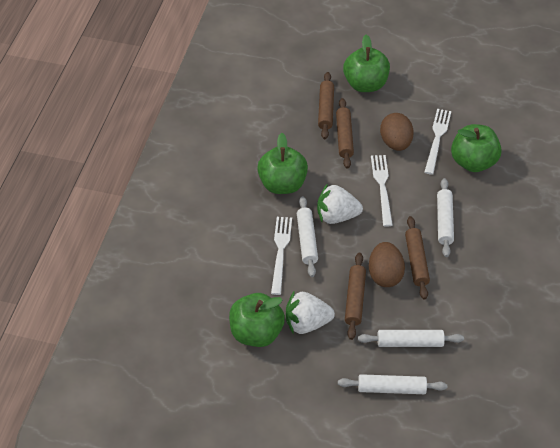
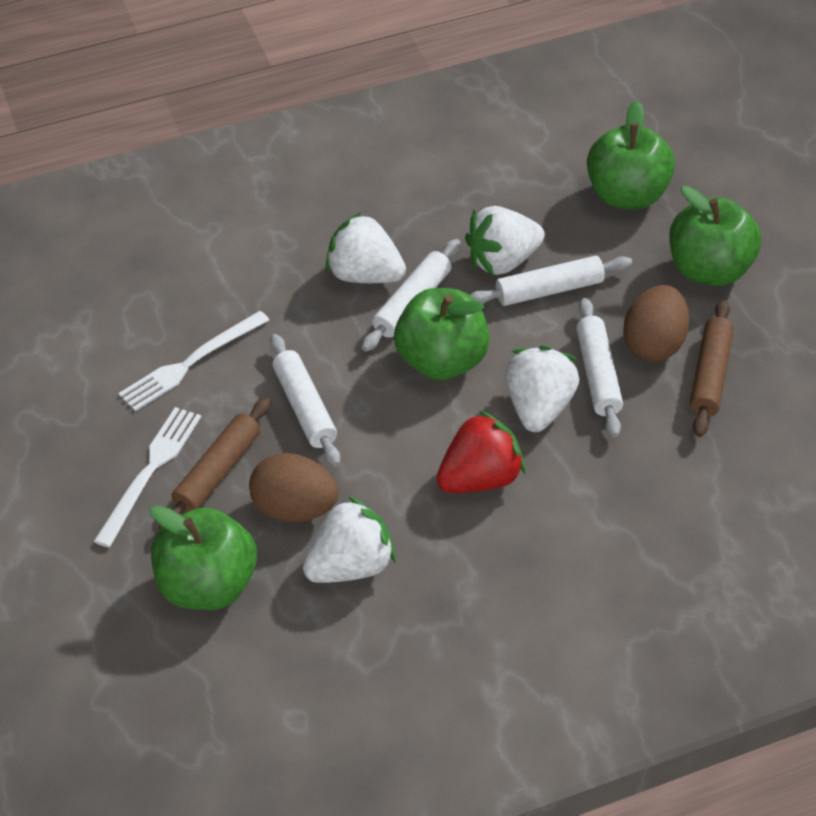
brown rolling pin: 4 -> 2
red strawberry: 0 -> 1
white fork: 3 -> 2
white strawberry: 2 -> 4

